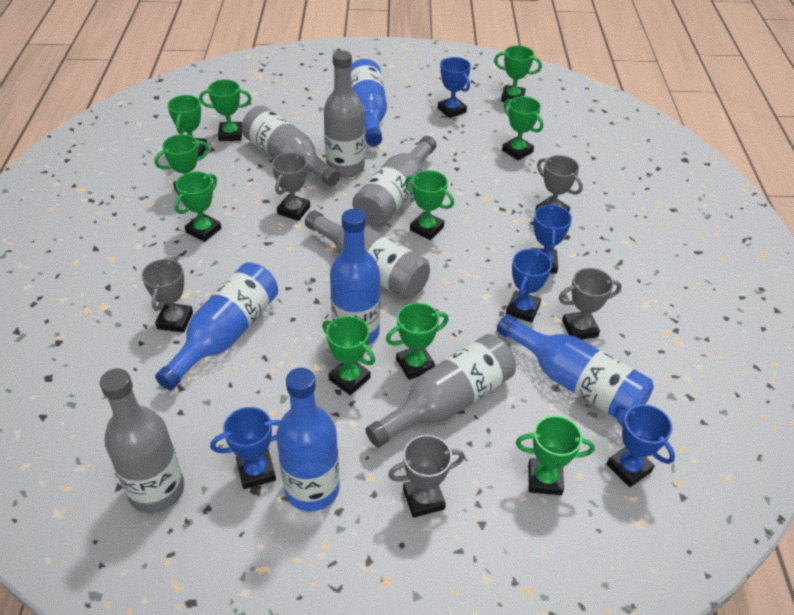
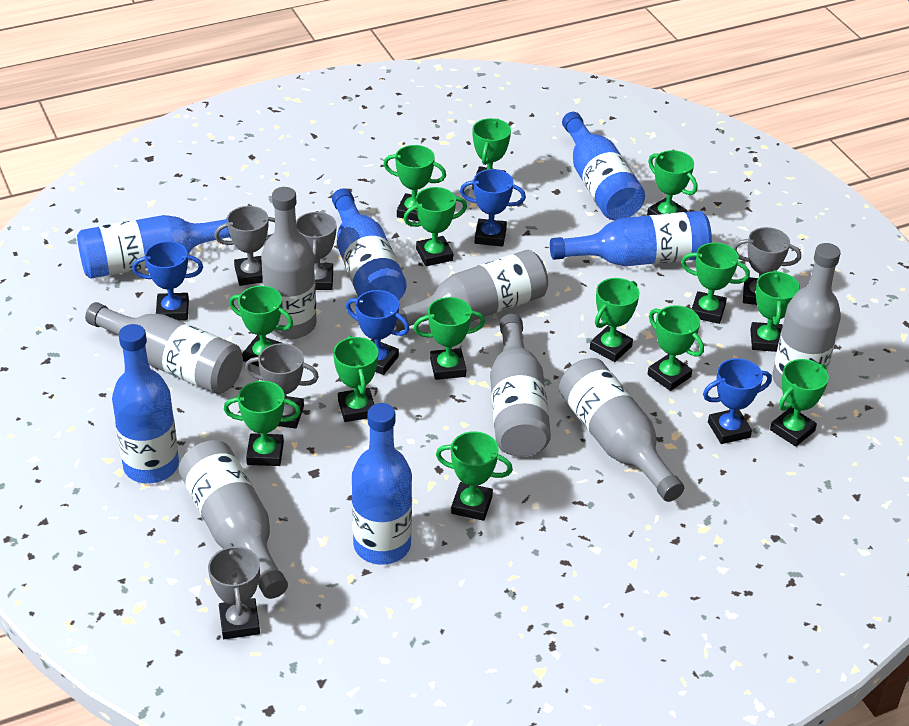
blue bottle: 5 -> 6
blue trophy: 5 -> 4
green trophy: 10 -> 14
grey bottle: 6 -> 7

